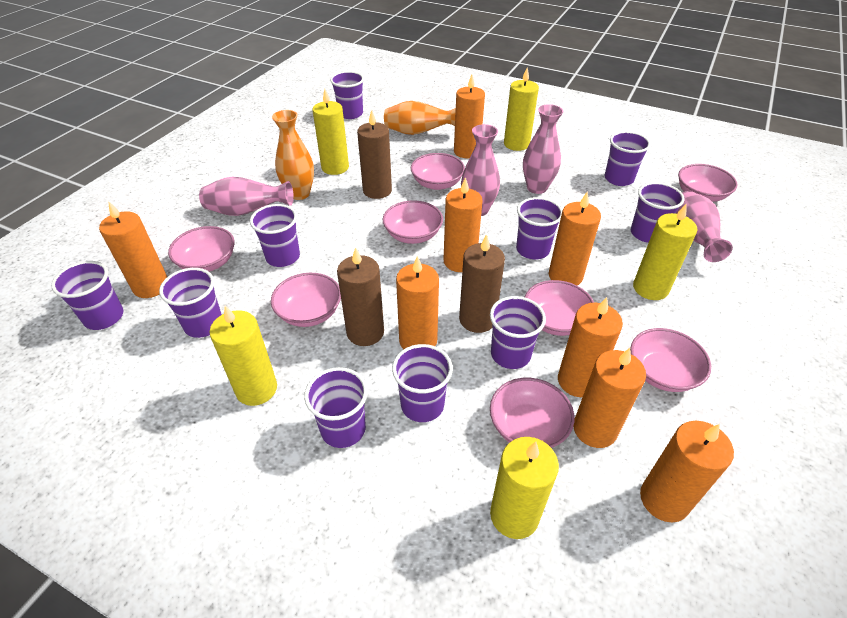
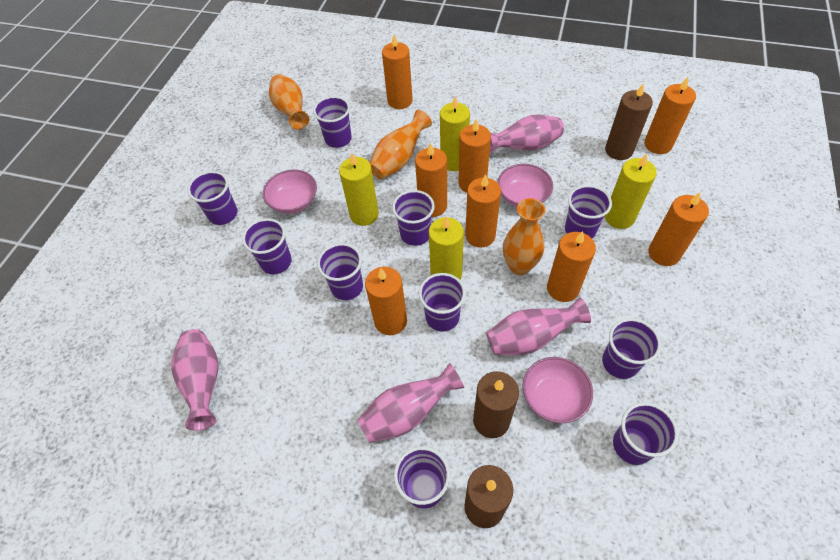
orange vase: 2 -> 3
pink bowl: 8 -> 3
yellow candle: 5 -> 4

